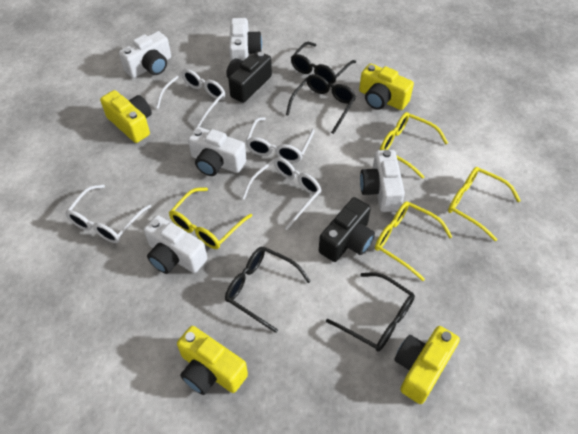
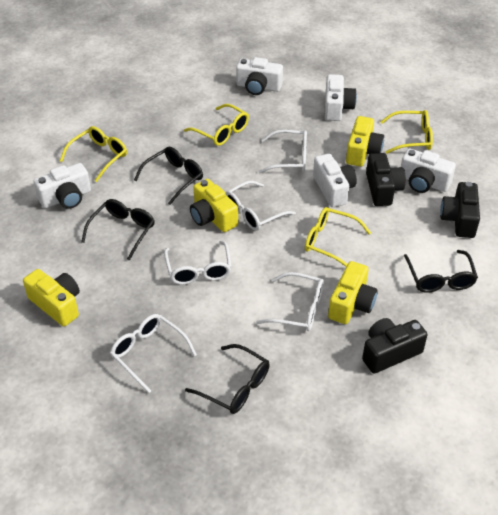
black camera: 2 -> 3
white glasses: 4 -> 5

